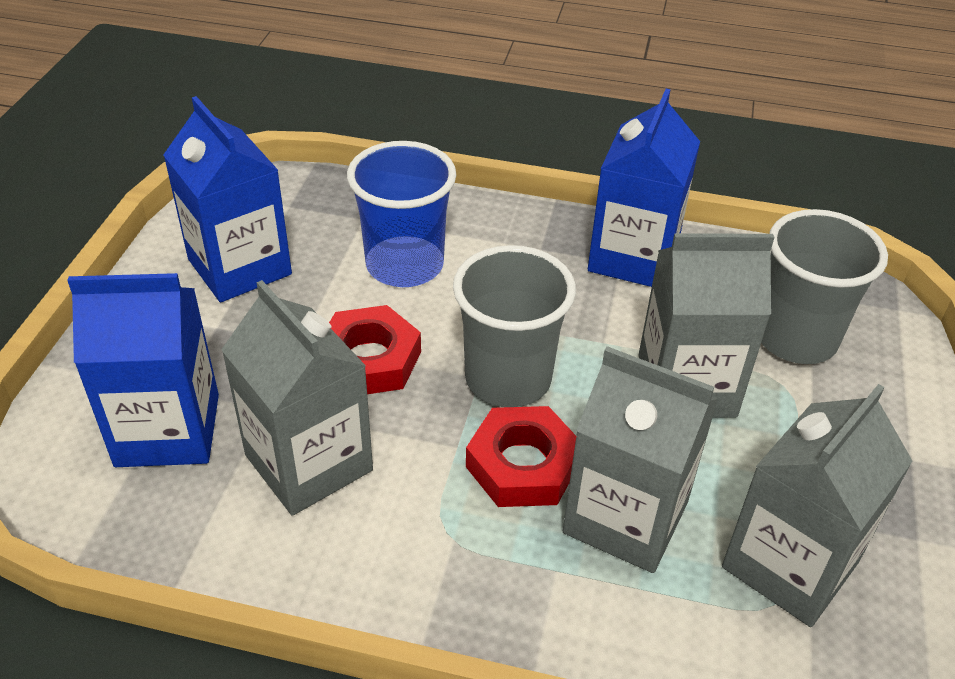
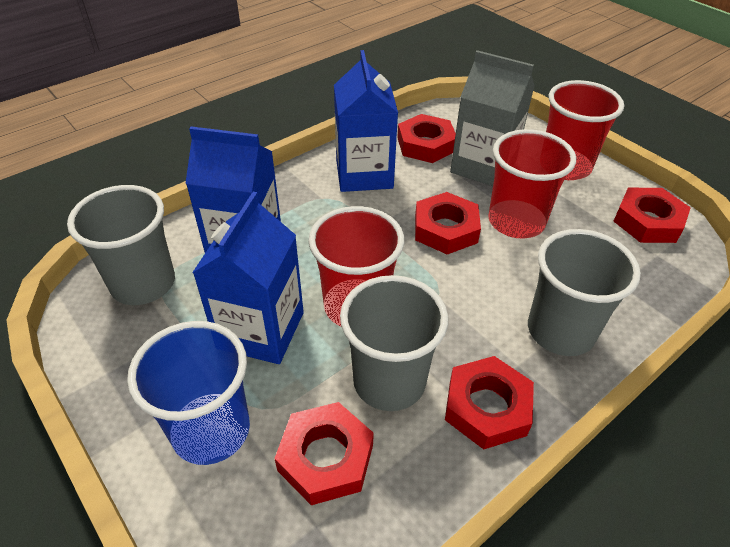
grey carton: 4 -> 1
grey cup: 2 -> 3
red cup: 0 -> 3
red nut: 2 -> 5

